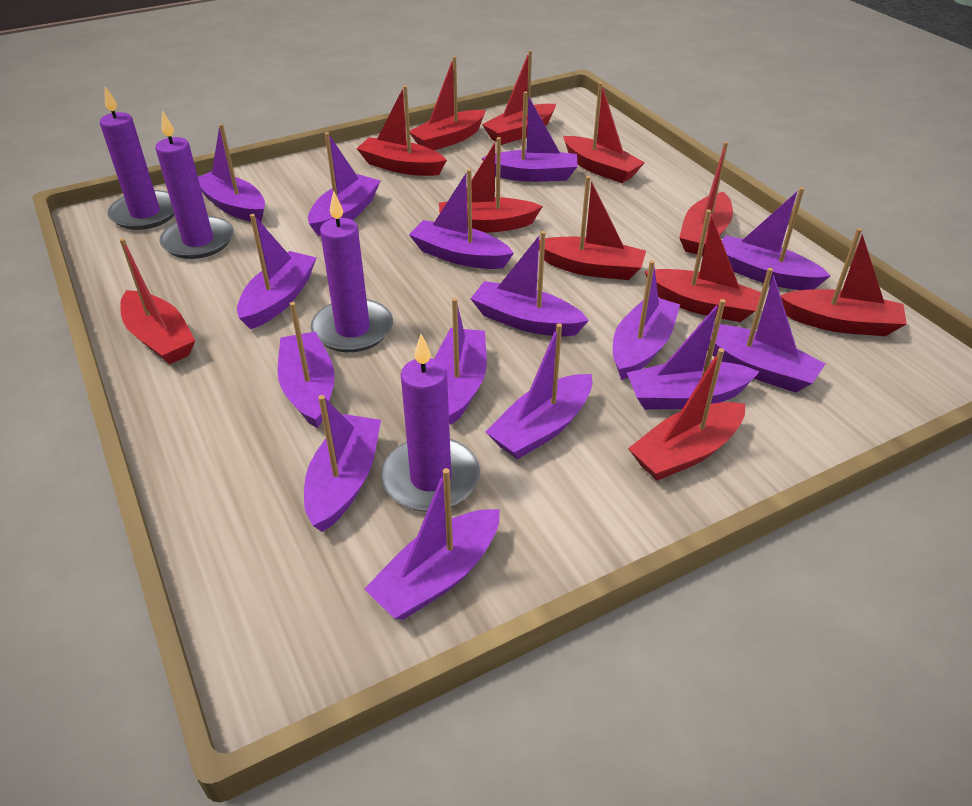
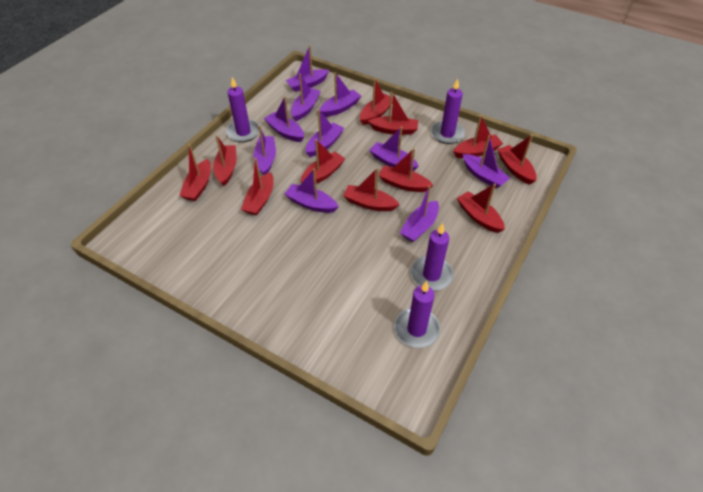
purple boat: 15 -> 10

